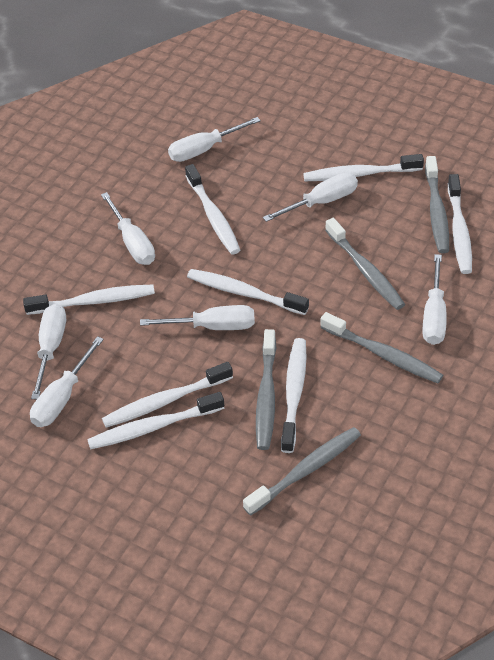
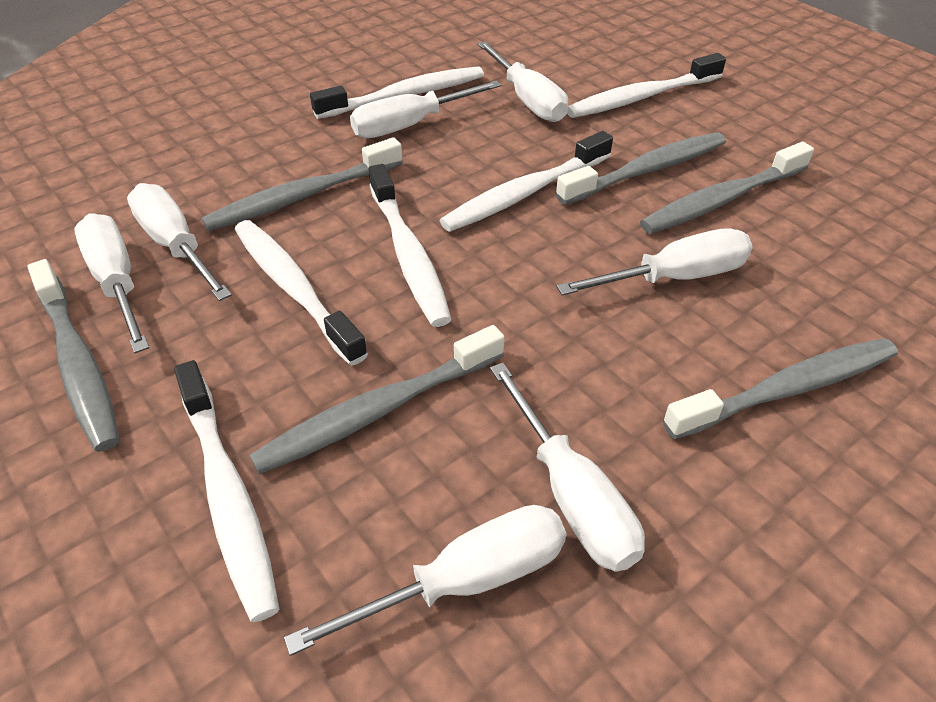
grey toothbrush: 5 -> 6
white toothbrush: 8 -> 6

